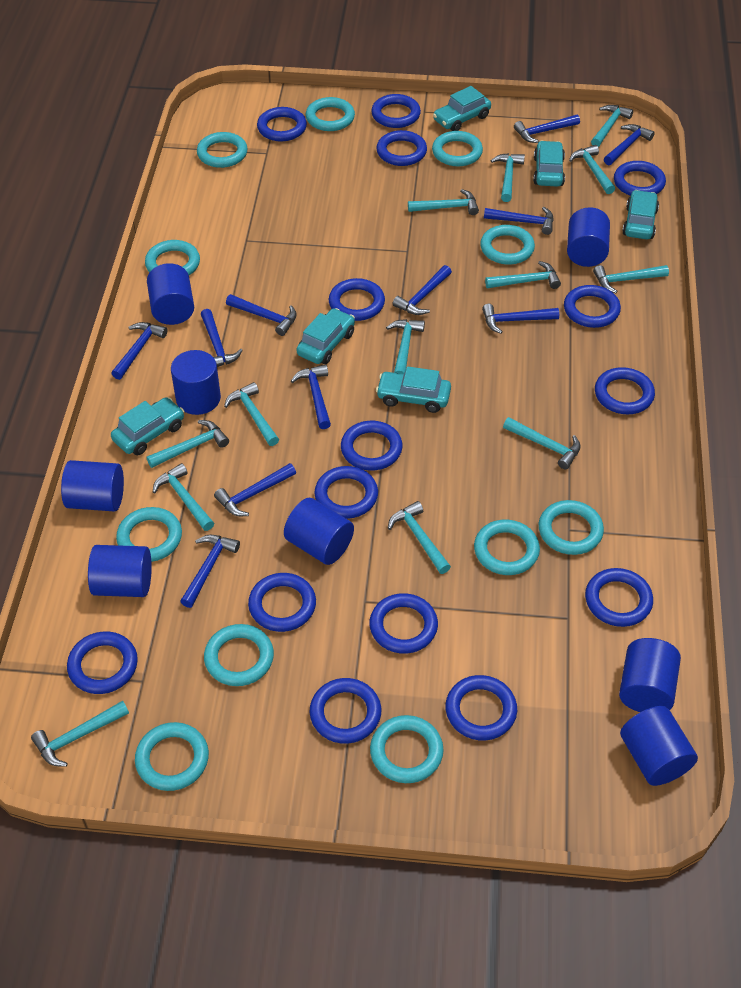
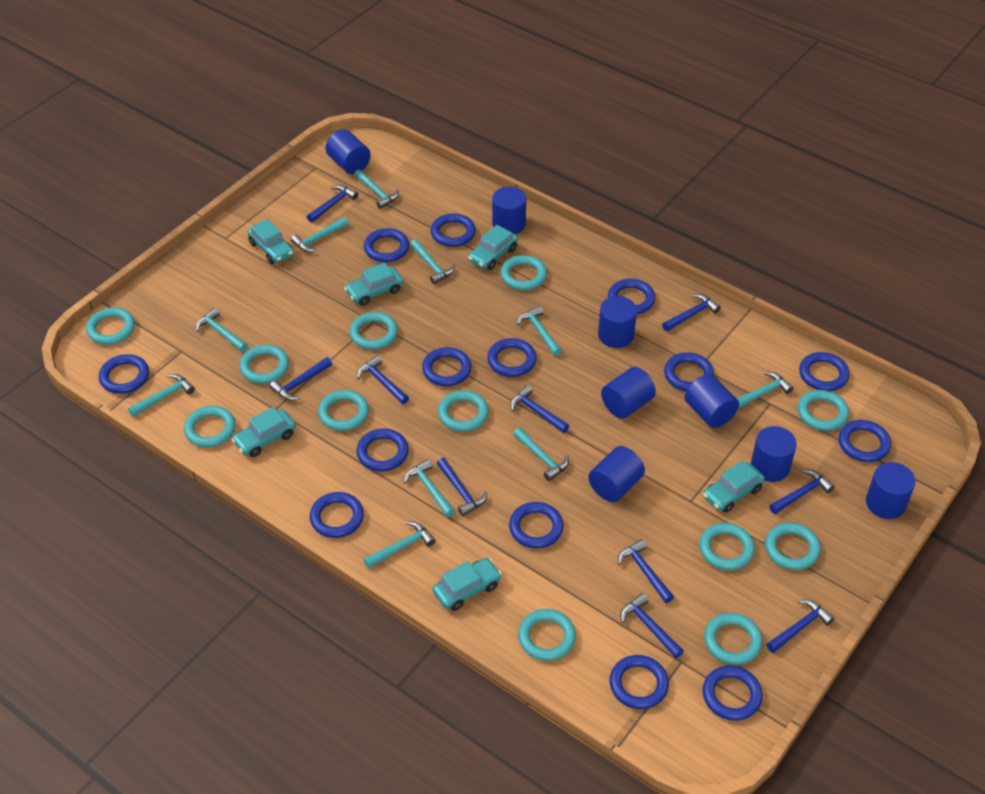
blue hammer: 11 -> 10
blue ring: 15 -> 14
turquoise hammer: 13 -> 10
turquoise ring: 11 -> 12

